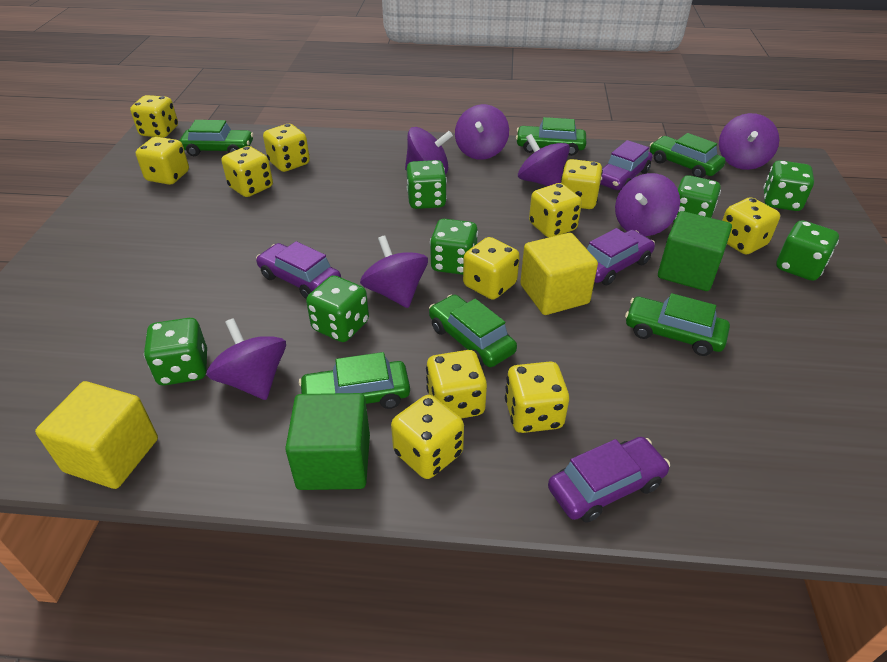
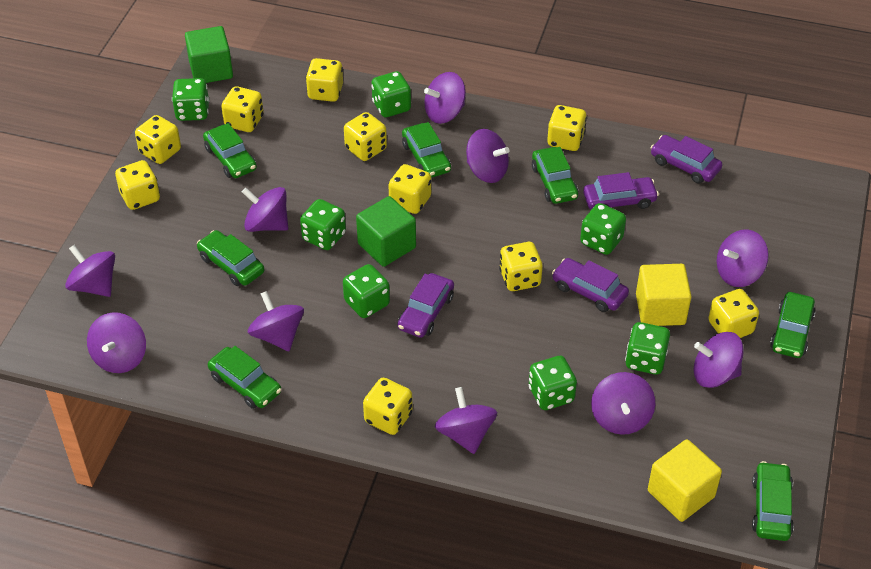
green car: 6 -> 7
purple spinning top: 7 -> 10
yellow dice: 11 -> 10

